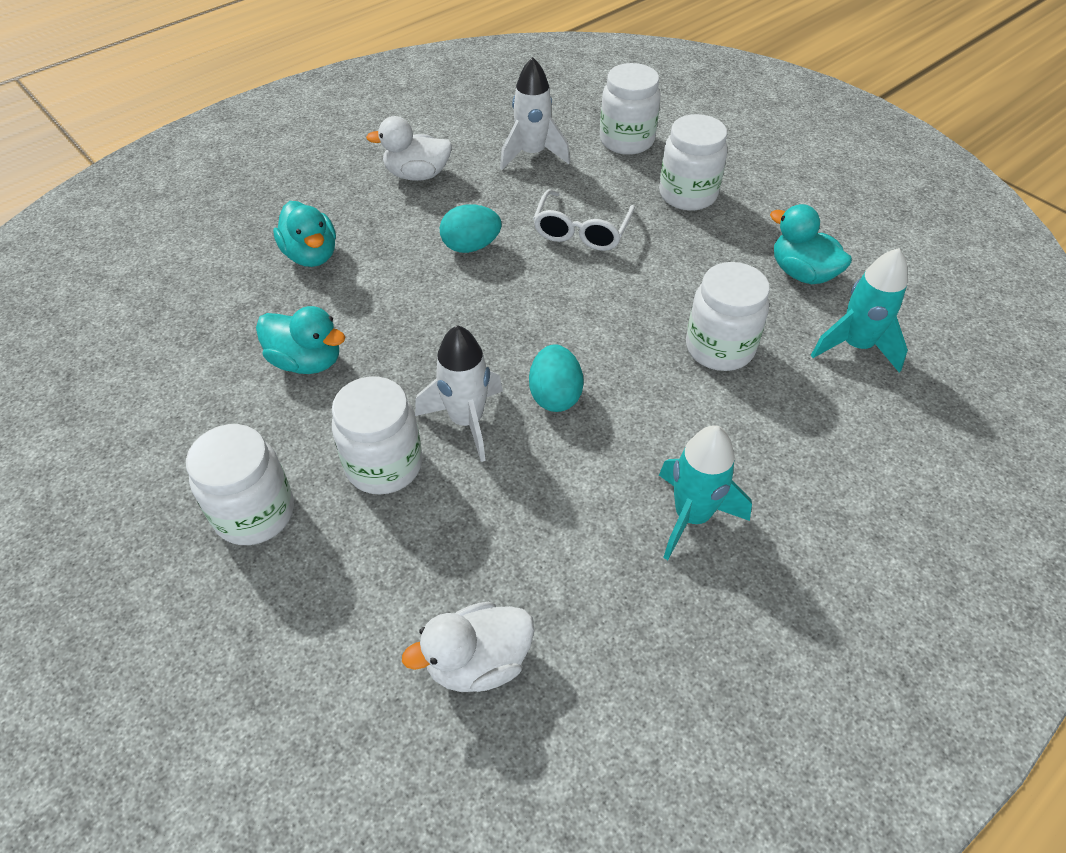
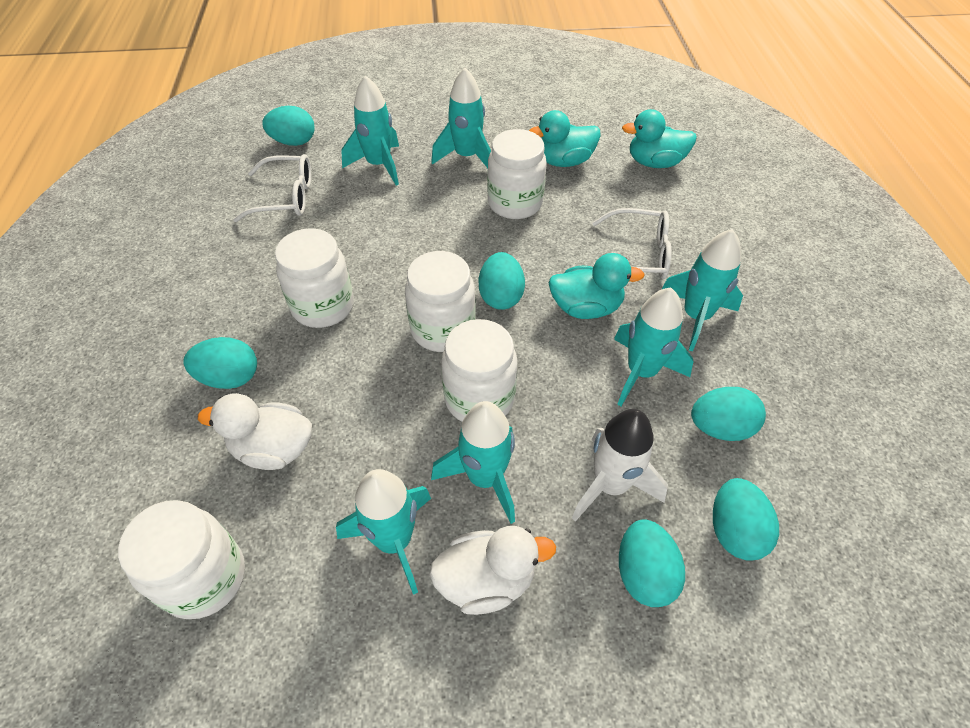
turquoise egg: 2 -> 6
turquoise rocket: 2 -> 6
white glasses: 1 -> 2
white rocket: 2 -> 1

